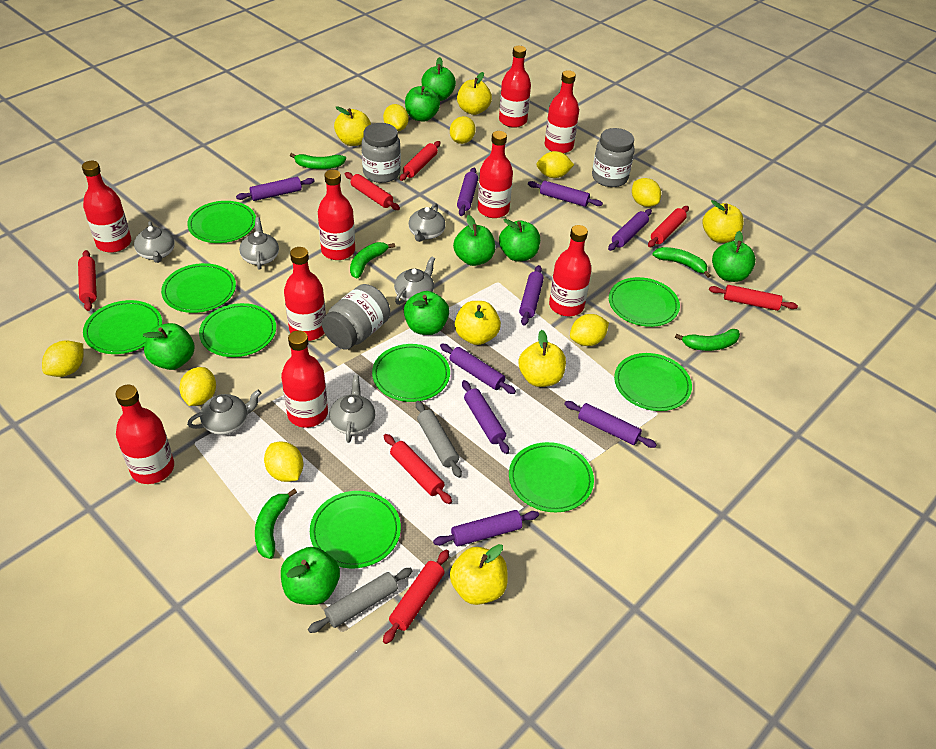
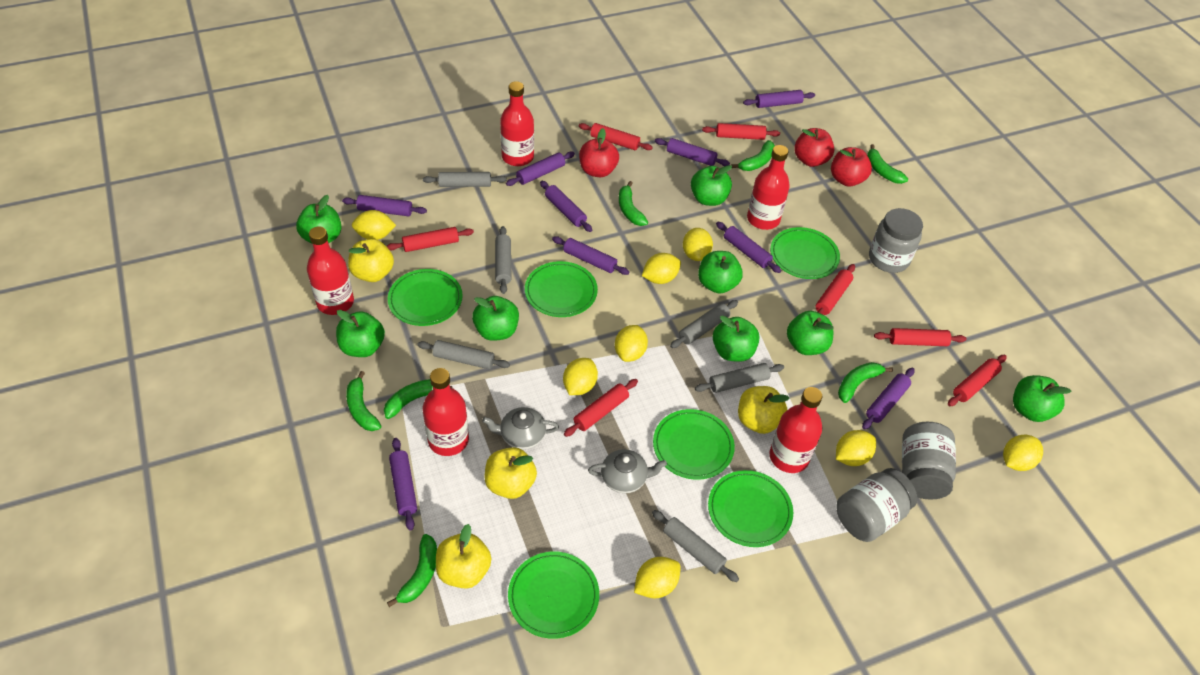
green banana: 5 -> 7
green plate: 9 -> 6
grey rolling pin: 2 -> 6
grey teapot: 6 -> 2
red apple: 0 -> 3
red bottle: 9 -> 5
yellow apple: 6 -> 4

